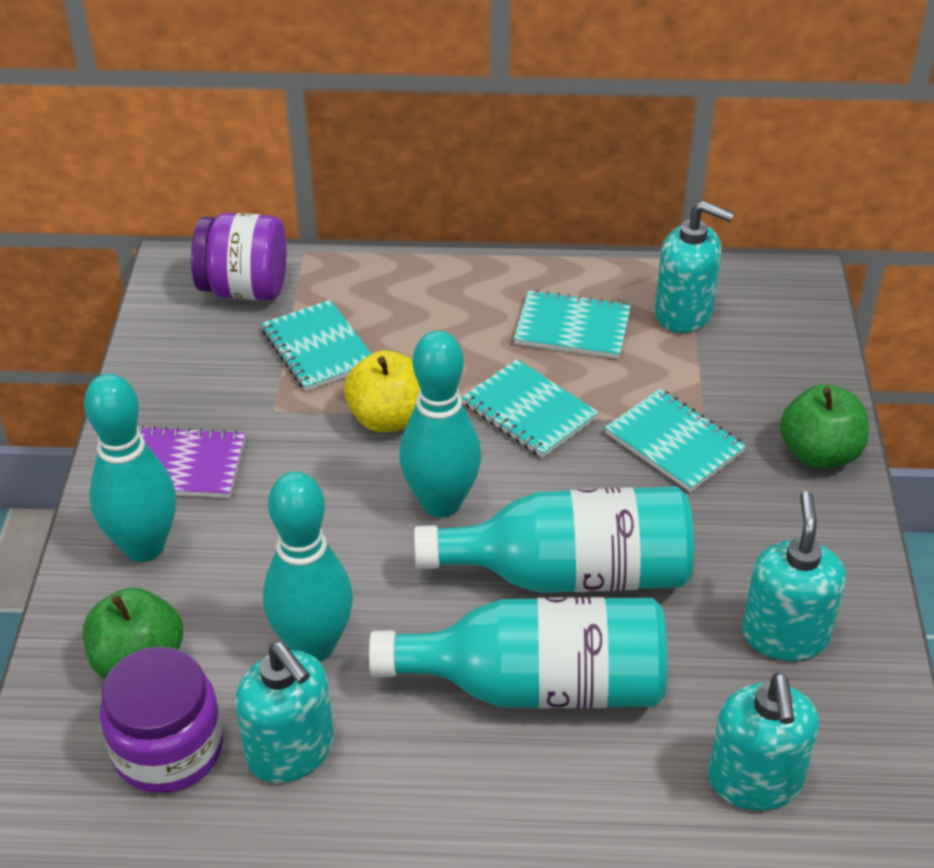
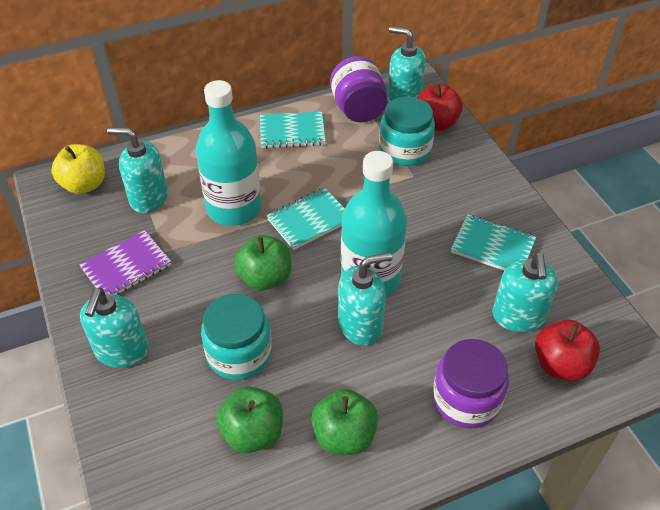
green apple: 2 -> 3
red apple: 0 -> 2
turquoise bowling pin: 3 -> 0
turquoise jar: 0 -> 2
turquoise notebook: 4 -> 3
turquoise soap dispenser: 4 -> 5

